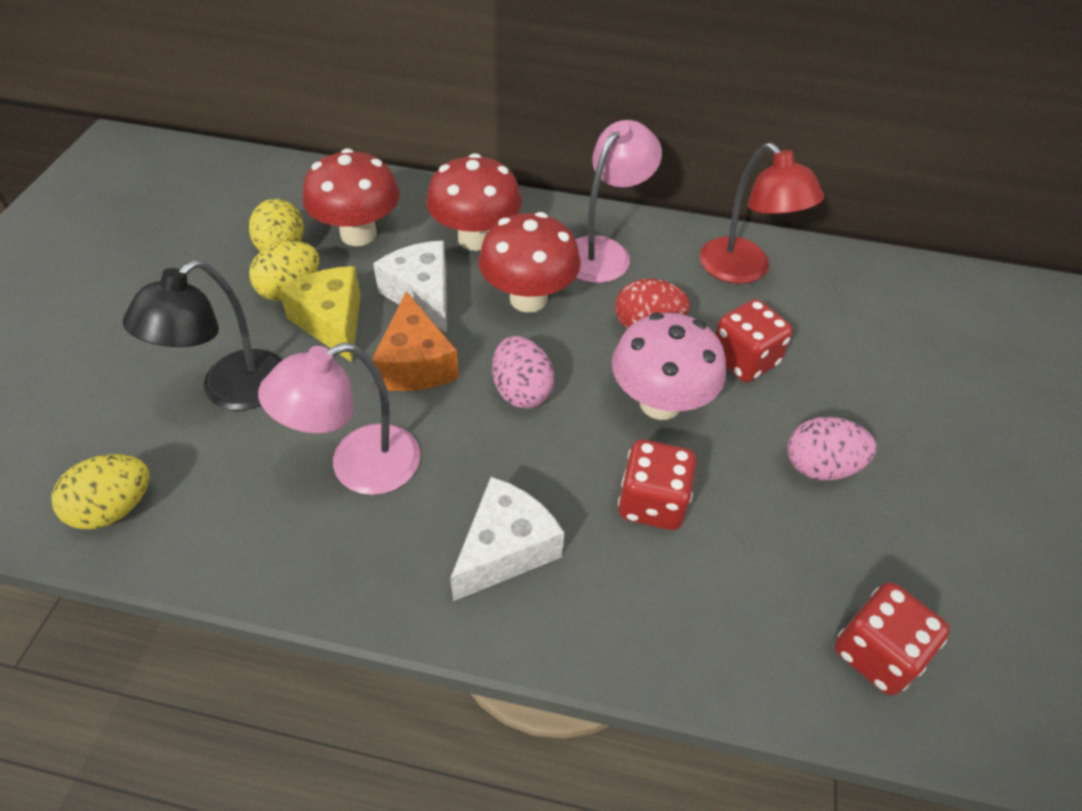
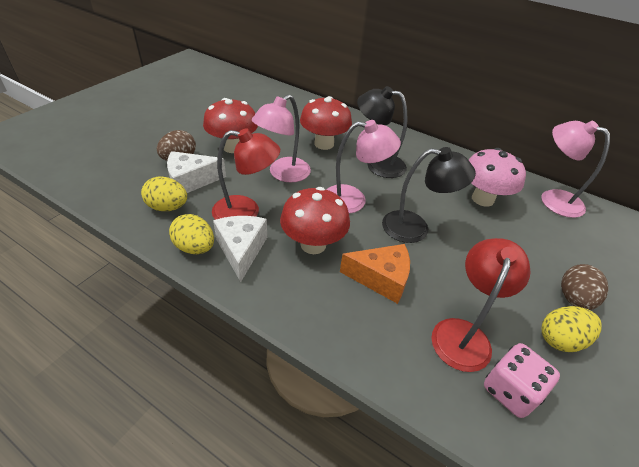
black lamp: 1 -> 2
brown egg: 0 -> 2
pink dice: 0 -> 1
pink egg: 2 -> 0
pink lamp: 2 -> 3
red dice: 3 -> 0
red egg: 1 -> 0
red lamp: 1 -> 2
yellow cheese: 1 -> 0

